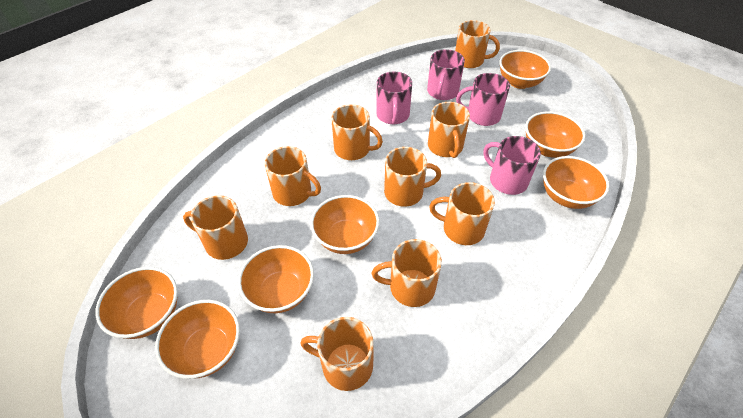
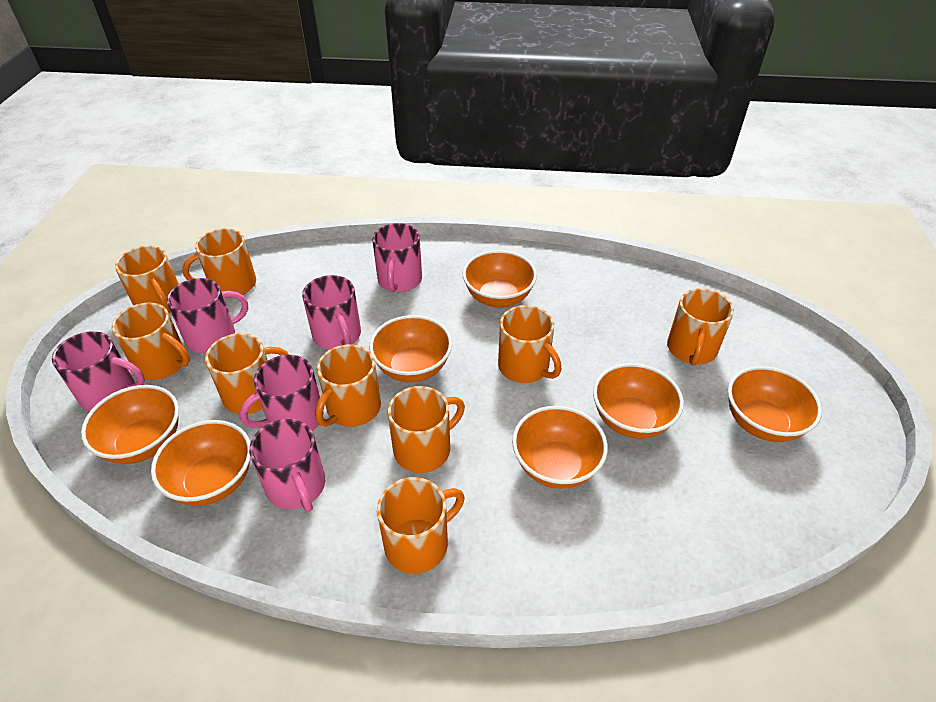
pink mug: 4 -> 6

